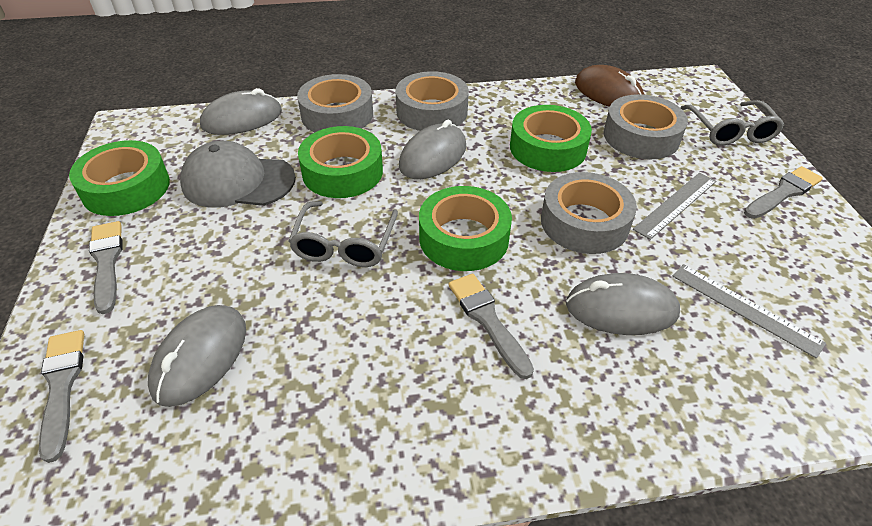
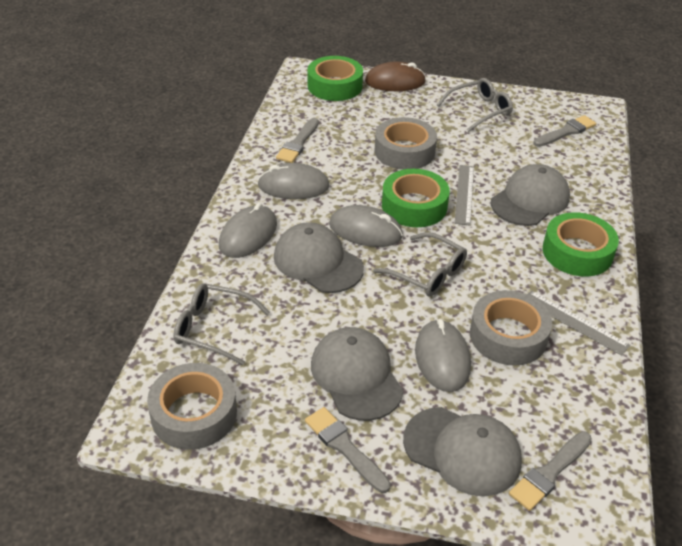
green tape: 4 -> 3
grey cap: 1 -> 4
grey glasses: 2 -> 3
grey tape: 4 -> 3

